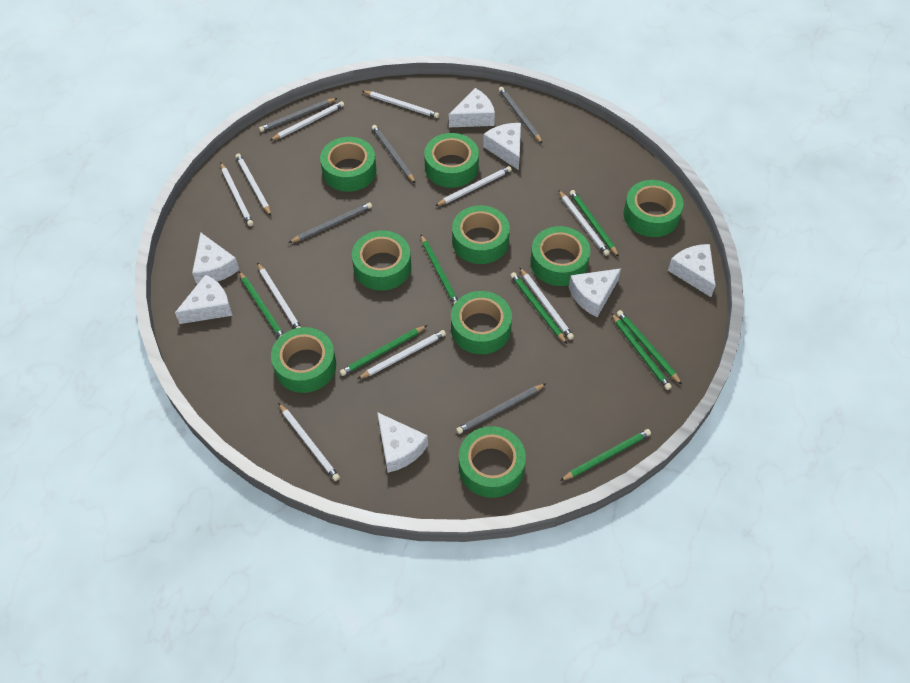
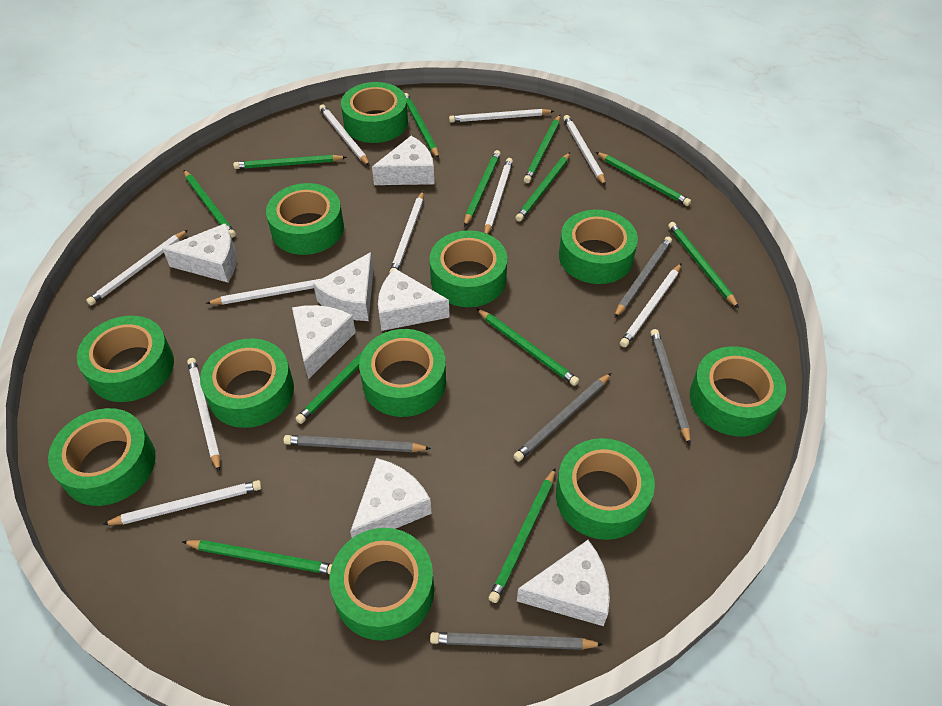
green pencil: 8 -> 12
green tape: 9 -> 11

